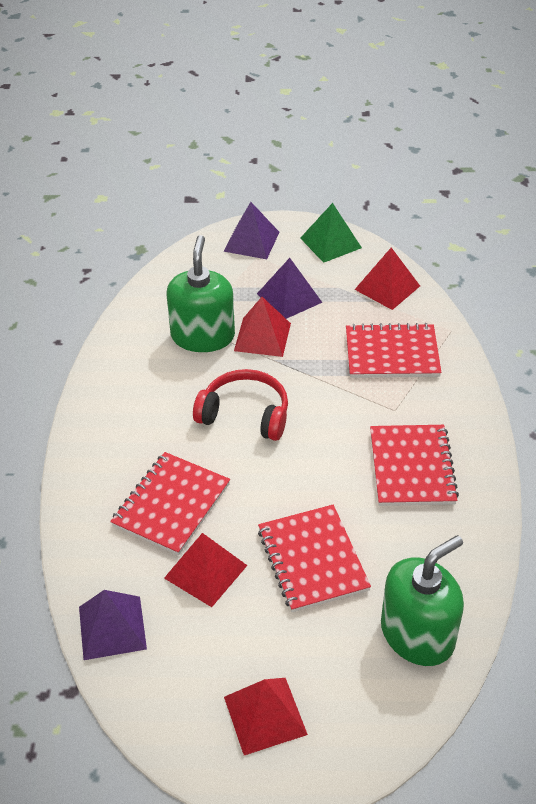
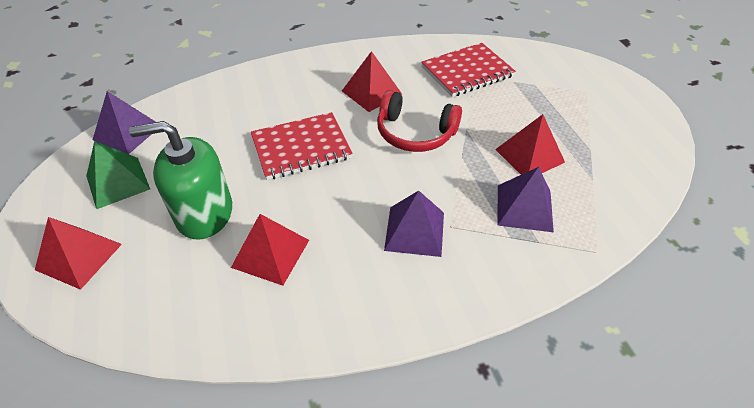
green soap dispenser: 2 -> 1
red notebook: 4 -> 2

